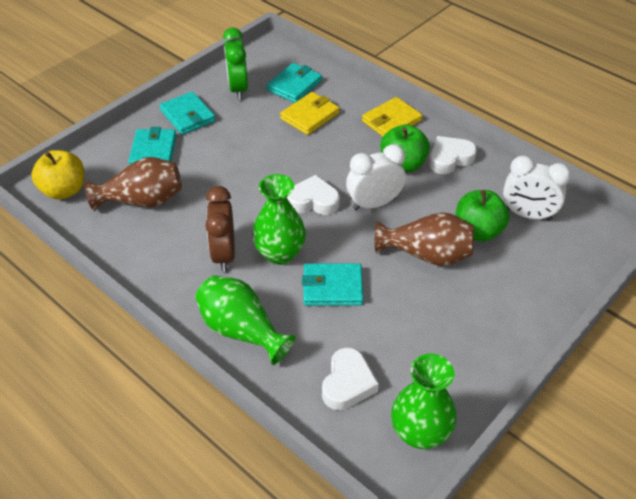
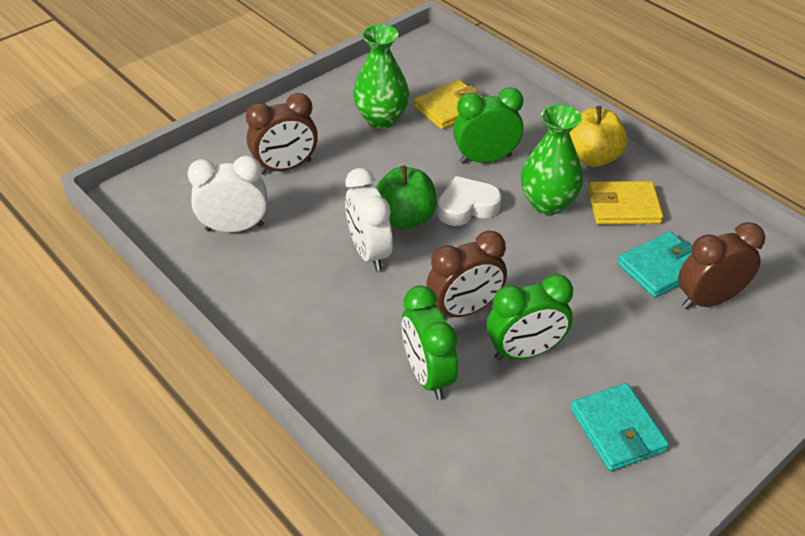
brown clock: 1 -> 3
brown vase: 2 -> 0
green apple: 2 -> 1
green clock: 1 -> 3
green vase: 3 -> 2
turquoise wallet: 4 -> 2
white heart: 3 -> 1

